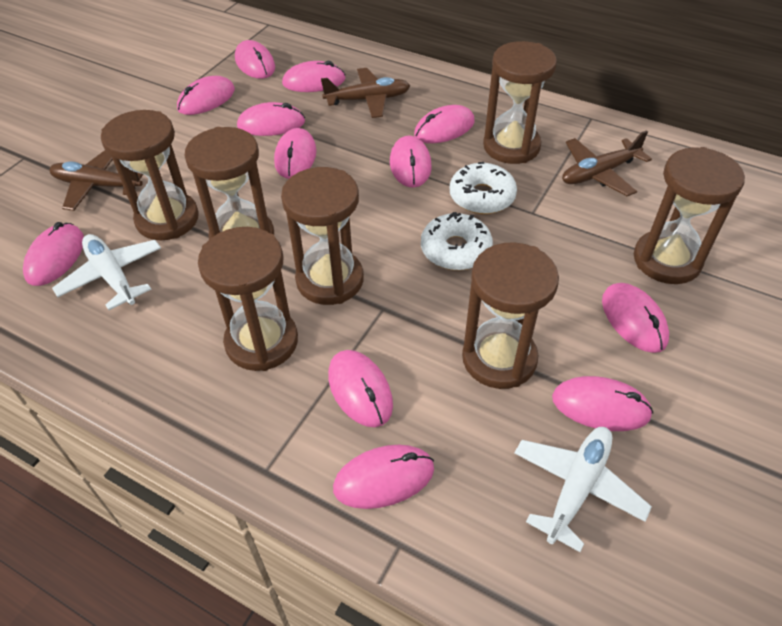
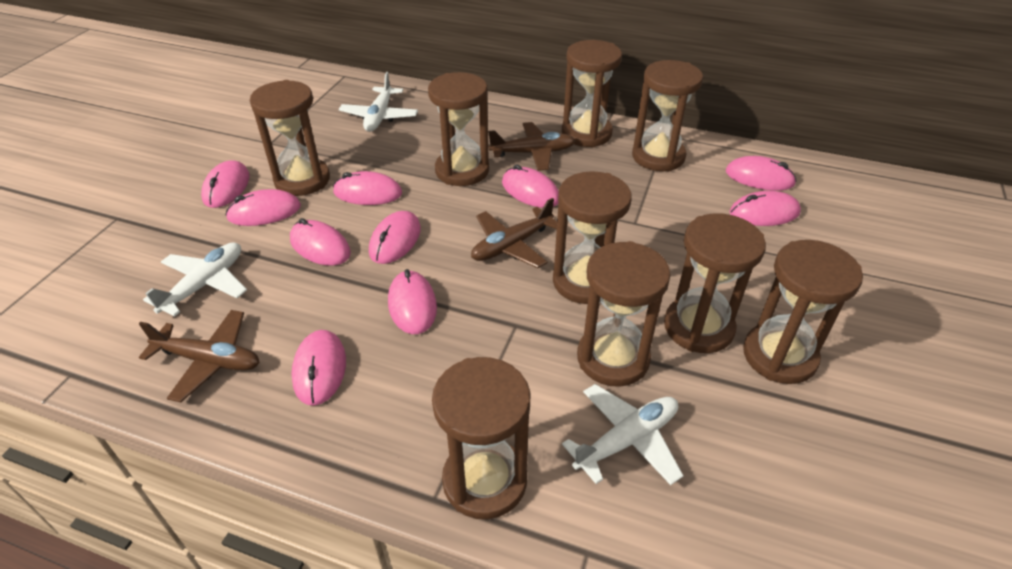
brown hourglass: 7 -> 9
pink mouse: 12 -> 10
white donut: 2 -> 0
white plane: 2 -> 3

